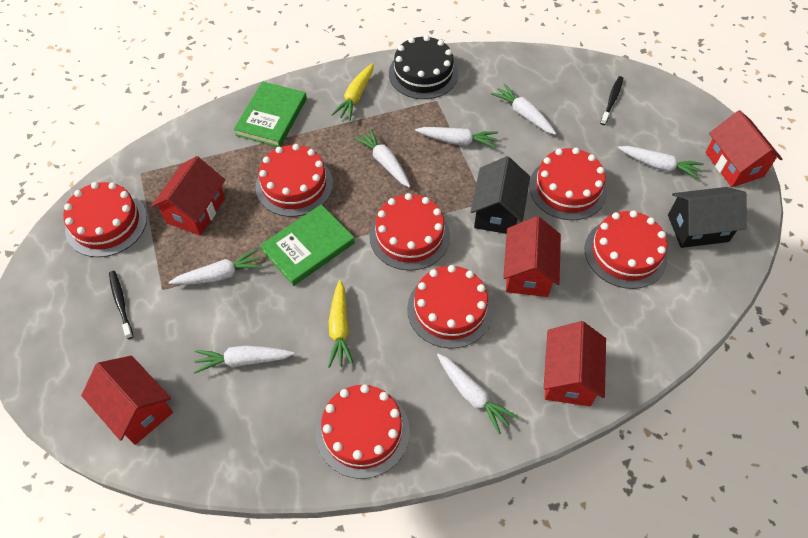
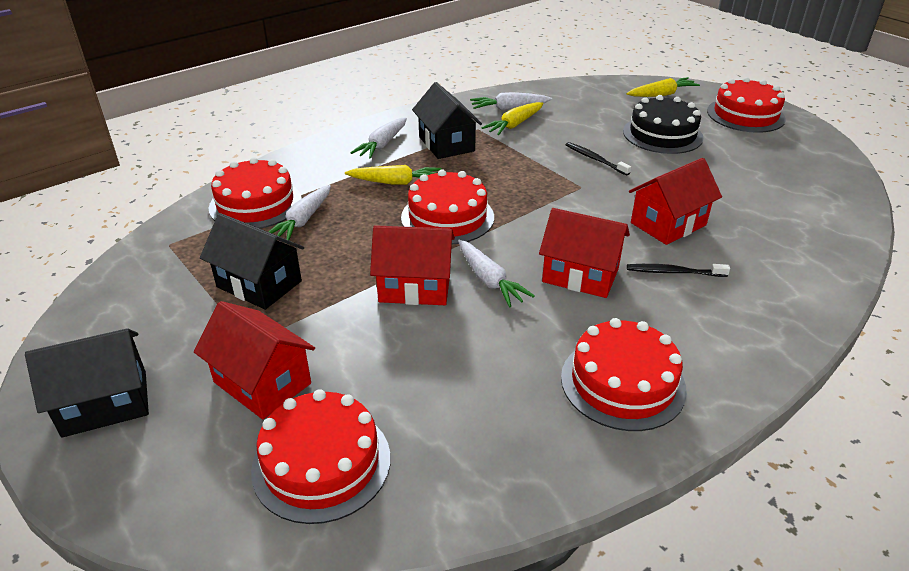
black house: 2 -> 3
green book: 2 -> 0
red cake: 7 -> 5
red house: 5 -> 4
white carrot: 7 -> 4
yellow carrot: 2 -> 3

